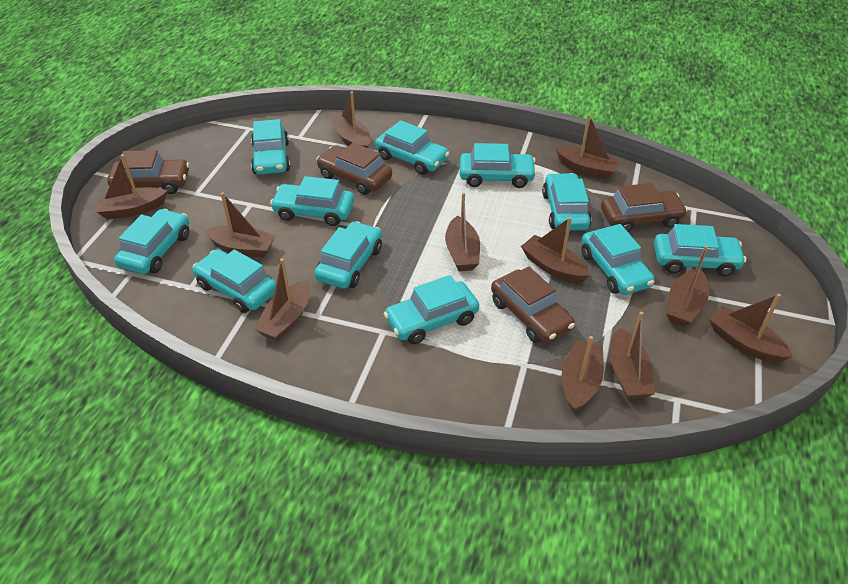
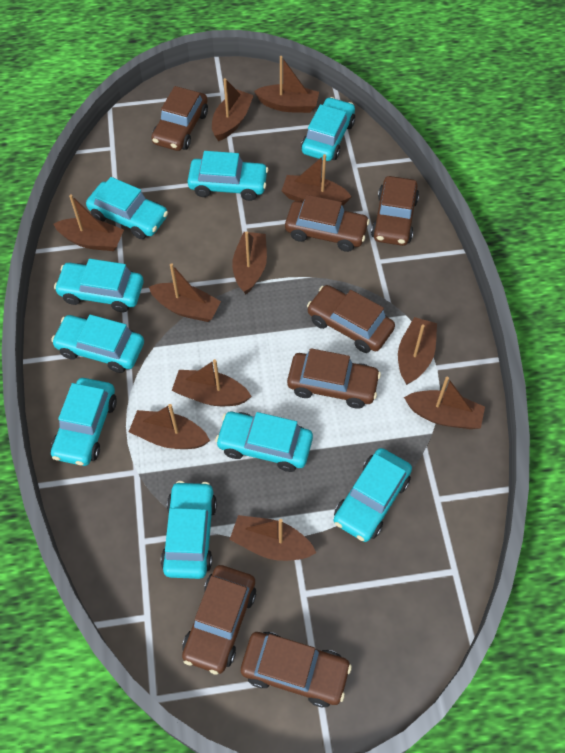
brown car: 4 -> 7
turquoise car: 11 -> 9

